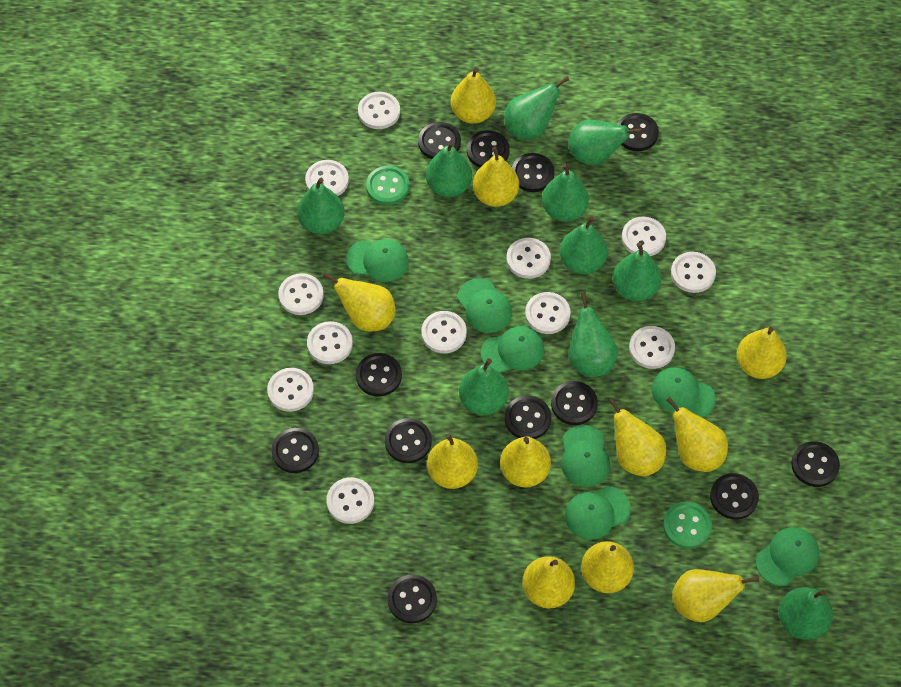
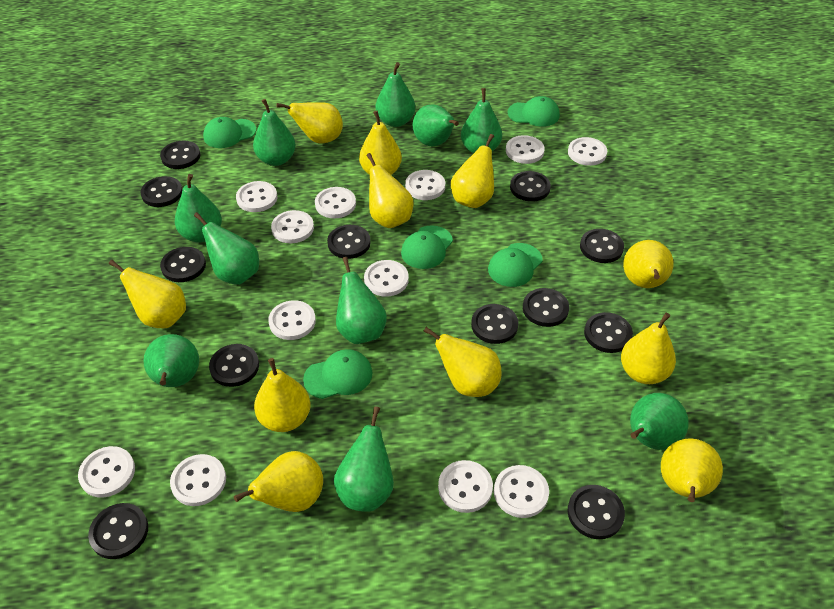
green button: 2 -> 0
green cap: 7 -> 5

